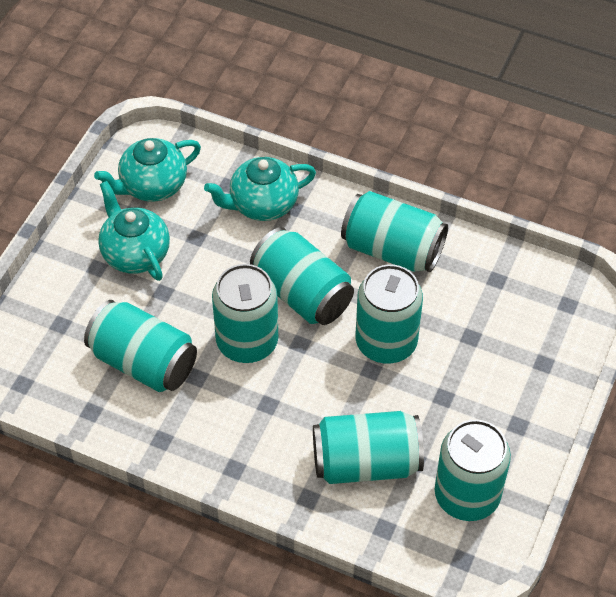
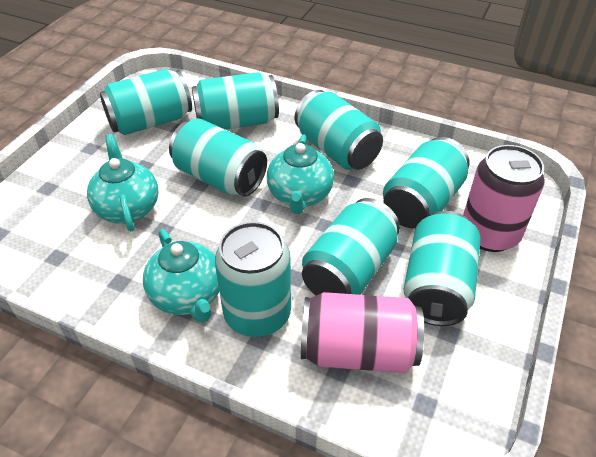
pink can: 0 -> 2
turquoise can: 7 -> 8

